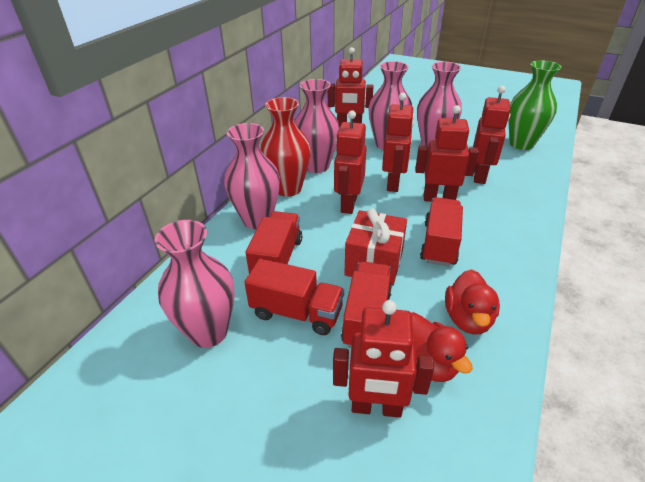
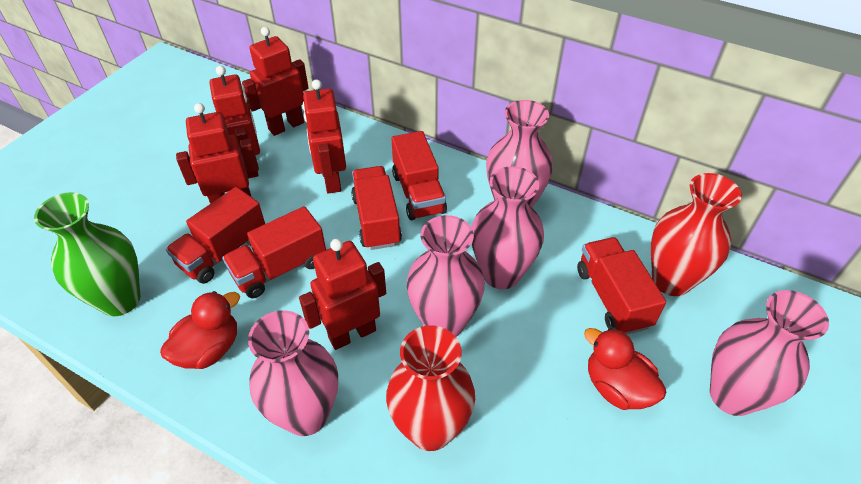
red gift: 1 -> 0
red robot: 6 -> 5
red truck: 4 -> 5
red vase: 1 -> 2

